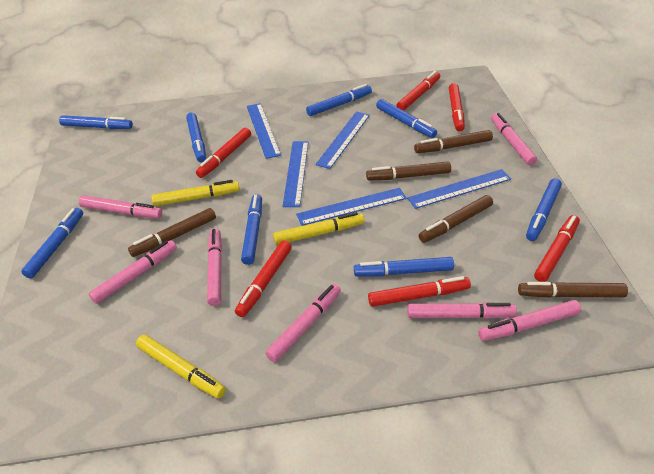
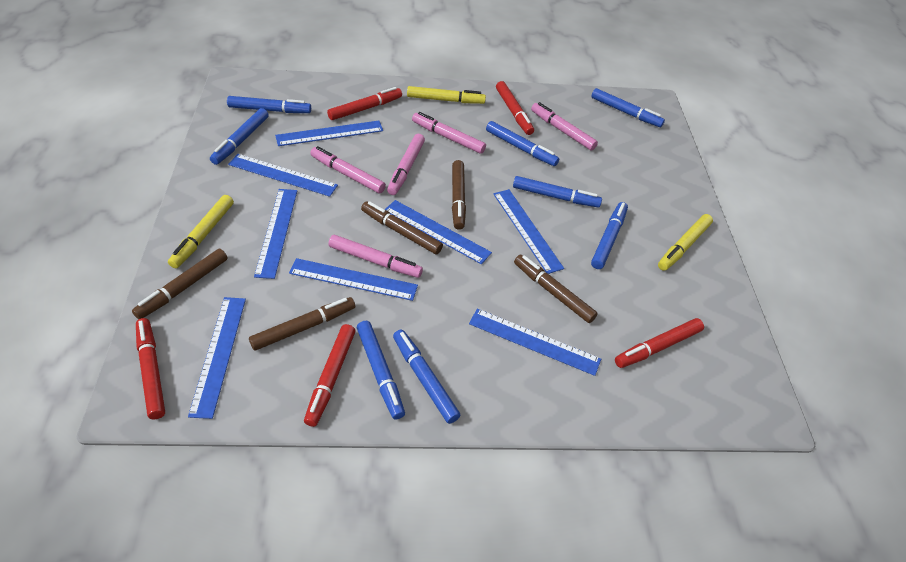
blue ruler: 5 -> 8
pink marker: 7 -> 5
red marker: 6 -> 5

